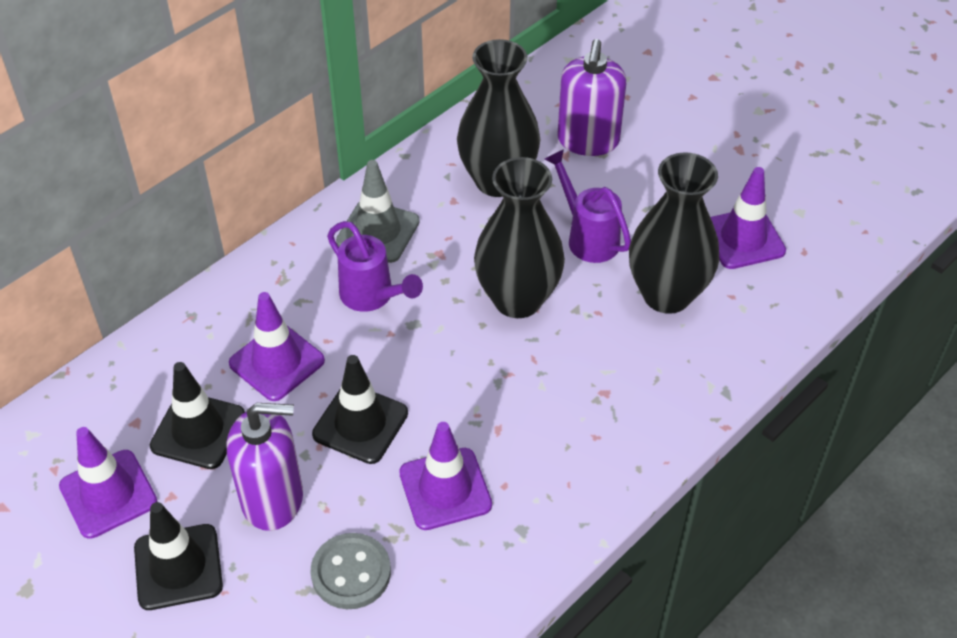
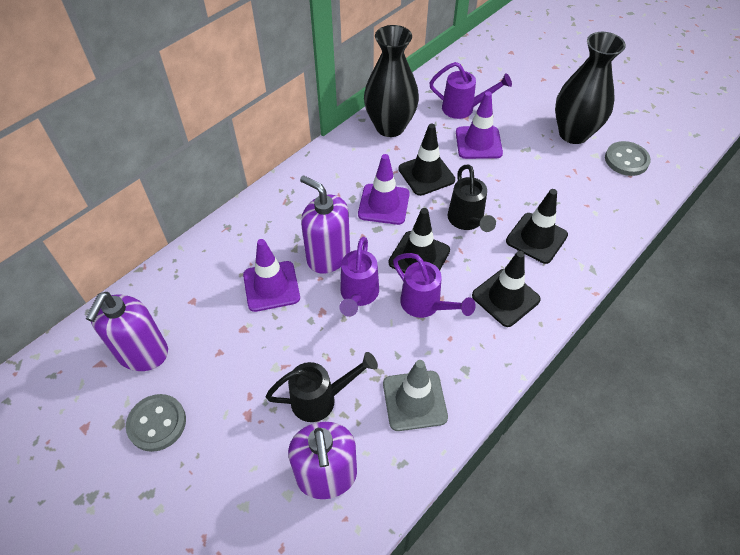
black traffic cone: 3 -> 4
black vase: 3 -> 2
black watering can: 0 -> 2
grey button: 1 -> 2
purple soap dispenser: 2 -> 3
purple traffic cone: 4 -> 3
purple watering can: 2 -> 3

